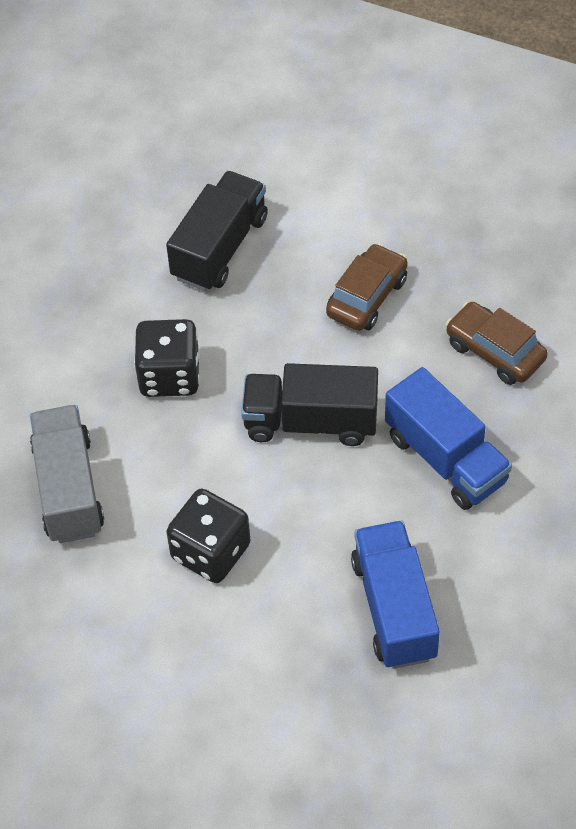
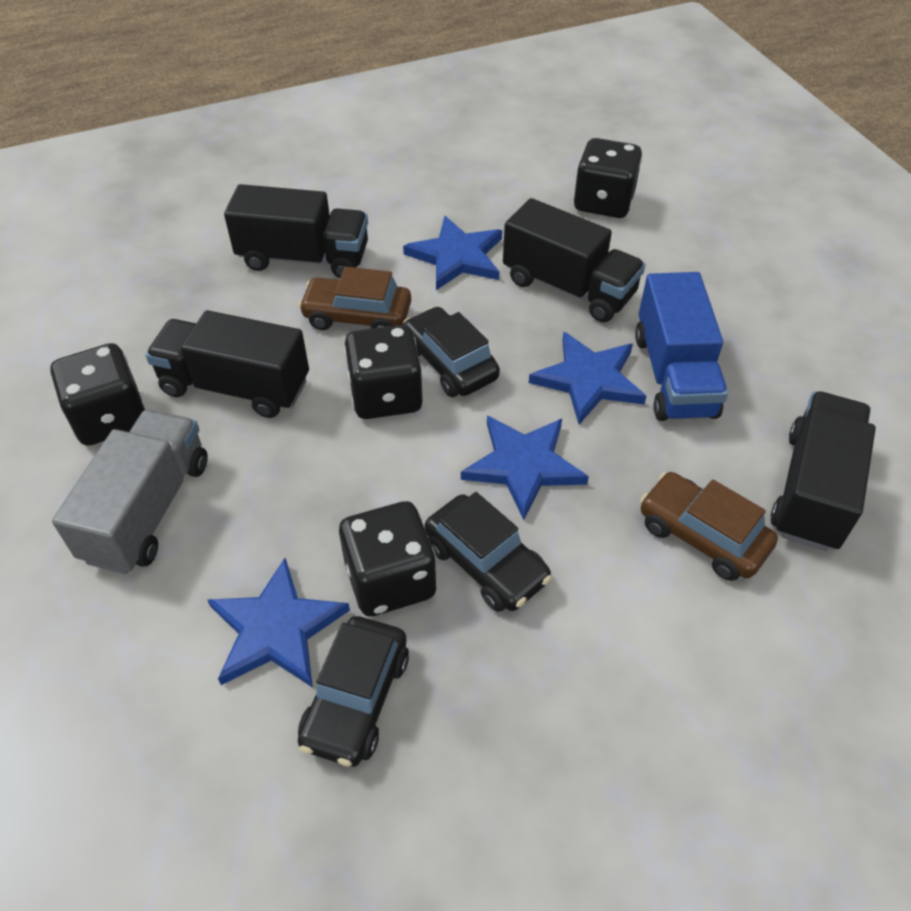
black car: 0 -> 3
black dice: 2 -> 4
black truck: 2 -> 4
blue star: 0 -> 4
blue truck: 2 -> 1

